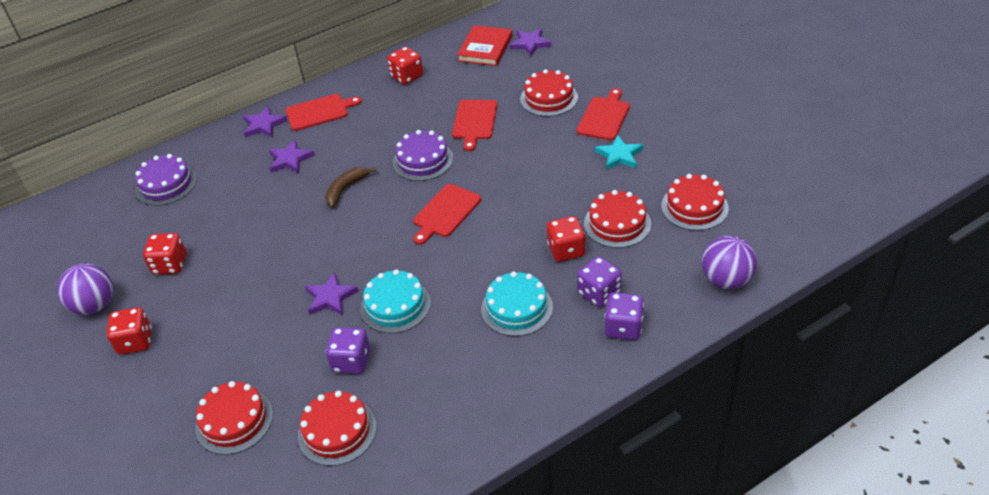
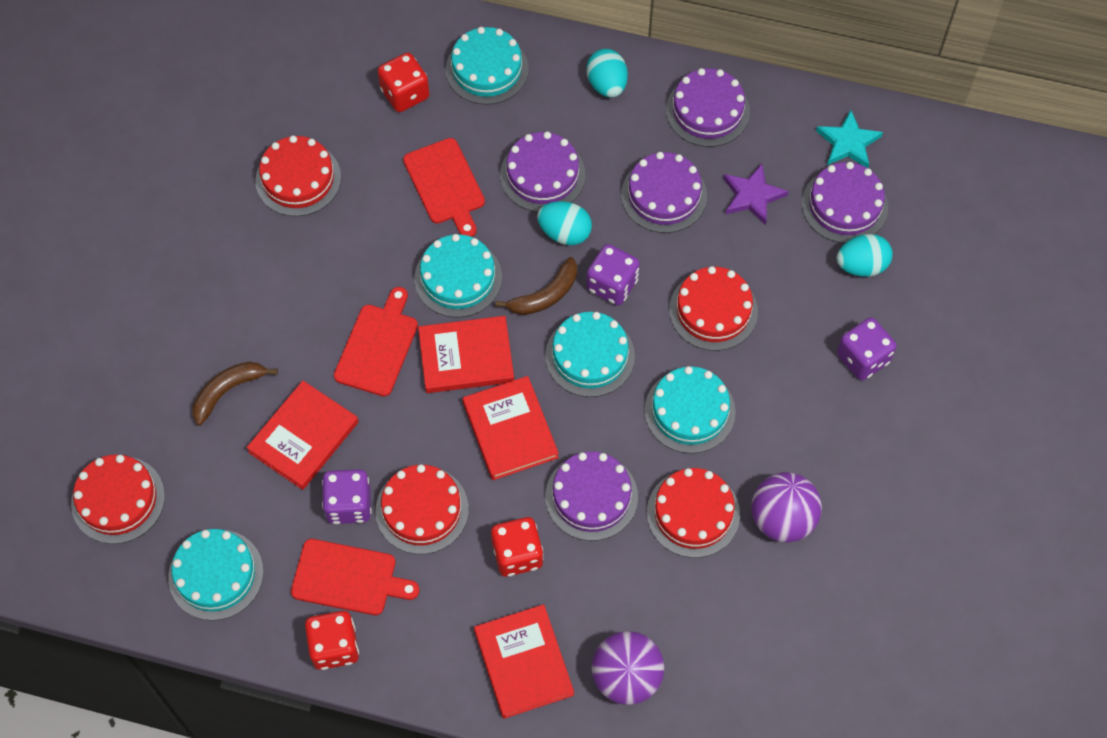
brown banana: 1 -> 2
purple cake: 2 -> 5
purple star: 4 -> 1
red book: 1 -> 4
red cutting board: 4 -> 3
red dice: 4 -> 3
turquoise cake: 2 -> 5
turquoise egg: 0 -> 3

